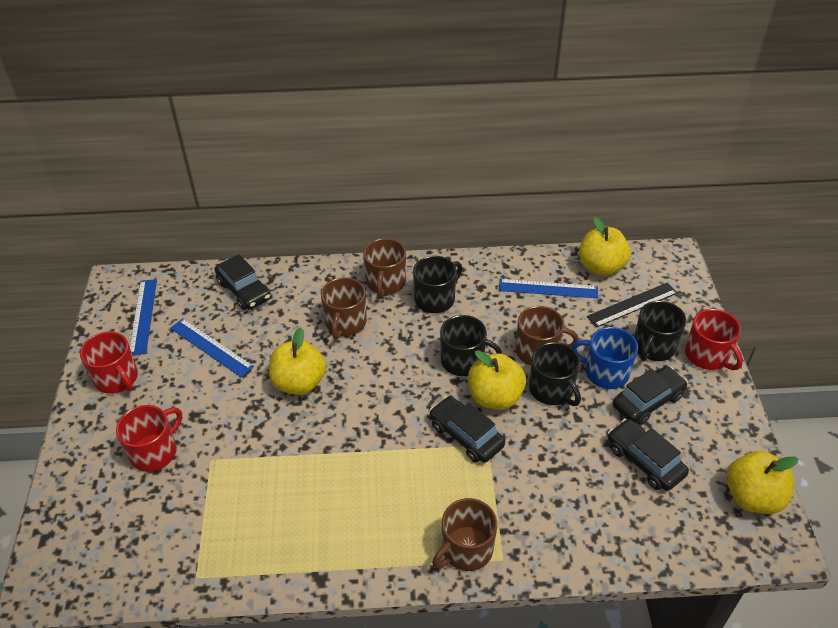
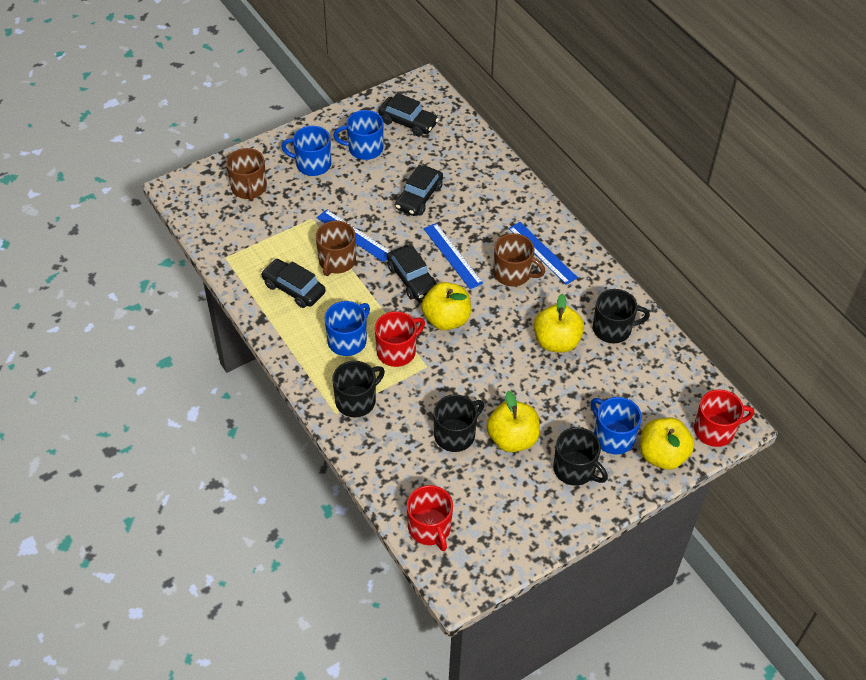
black ruler: 1 -> 0
blue mug: 1 -> 4
brown mug: 4 -> 3

